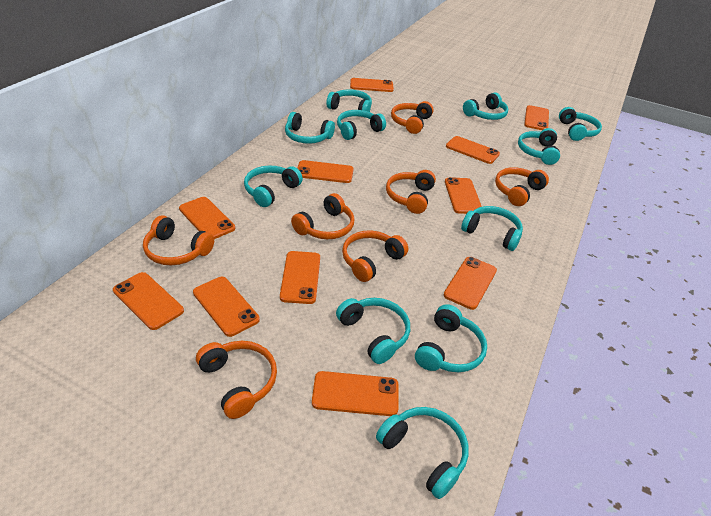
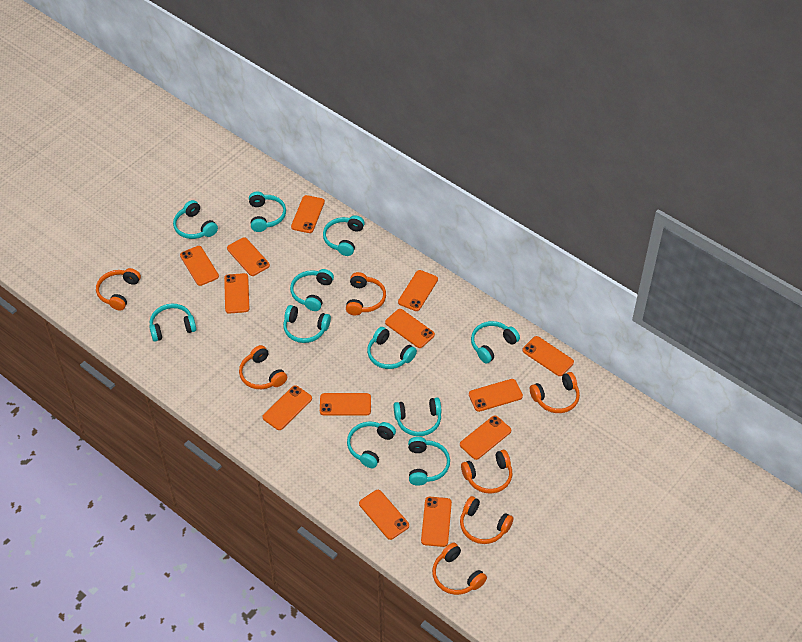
orange phone: 11 -> 13

